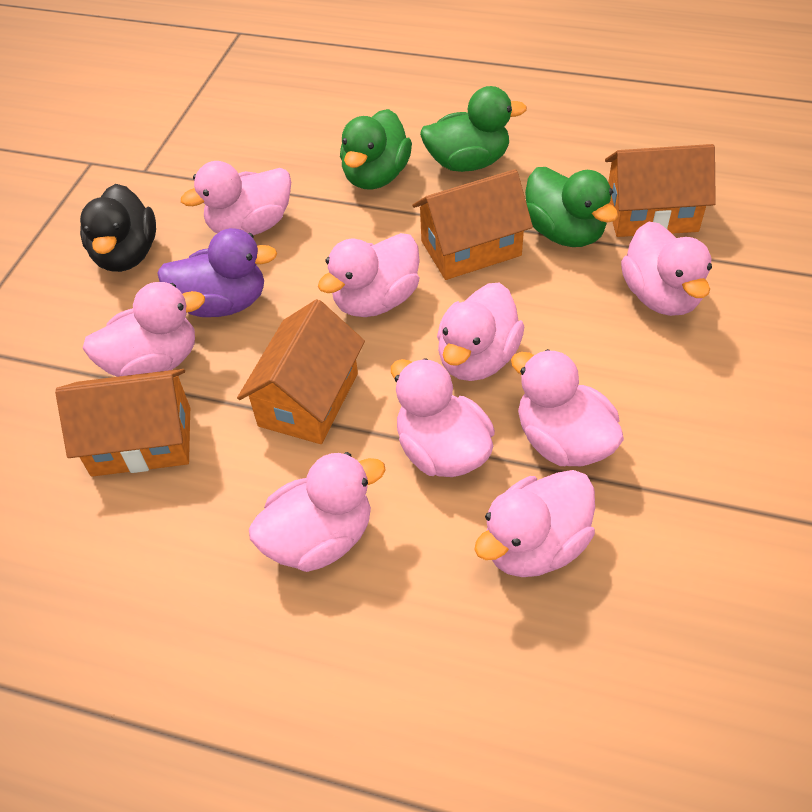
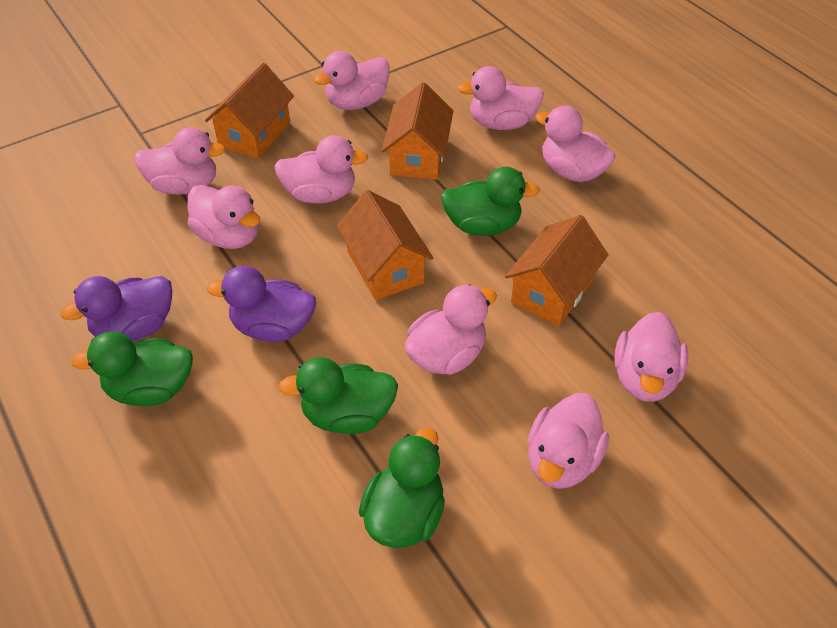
black duck: 1 -> 0
green duck: 3 -> 4
purple duck: 1 -> 2

